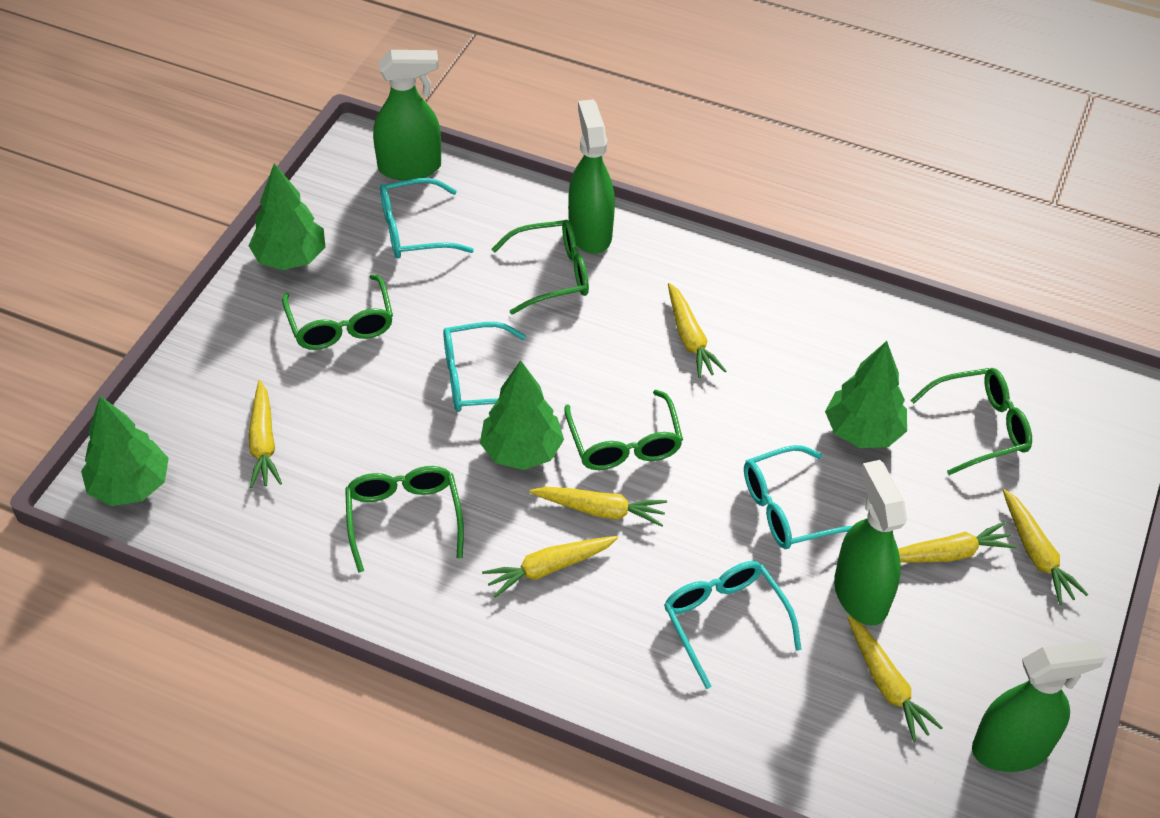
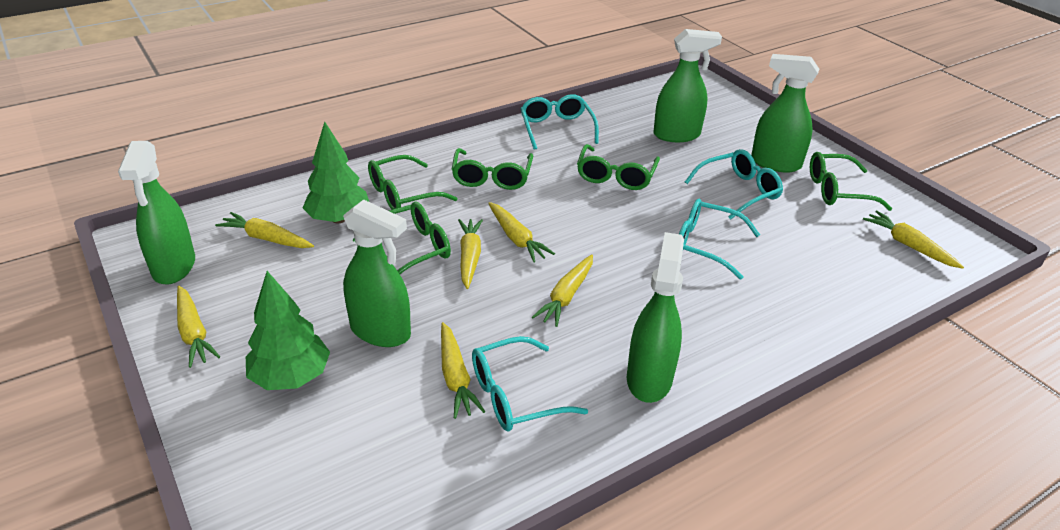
green spray bottle: 4 -> 5
green tree: 4 -> 2

